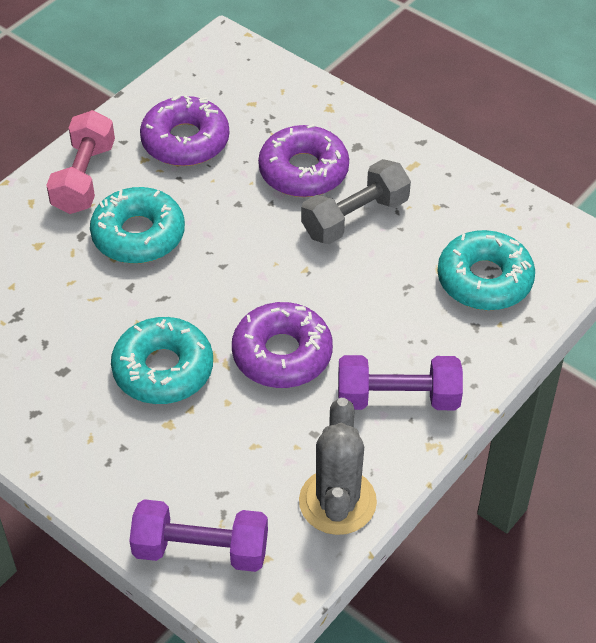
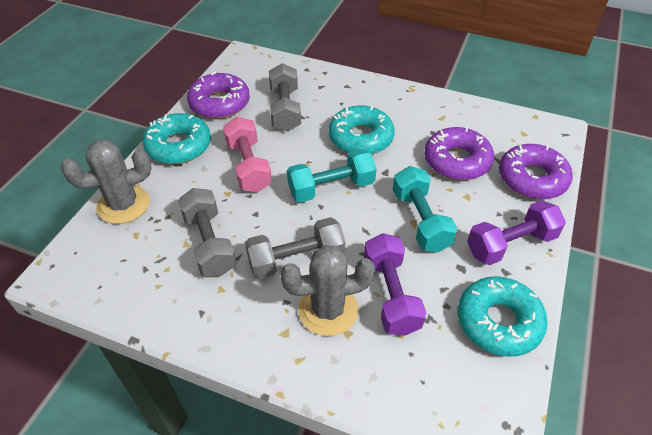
grey cactus: 1 -> 2
grey dumbbell: 1 -> 3
turquoise dumbbell: 0 -> 2

